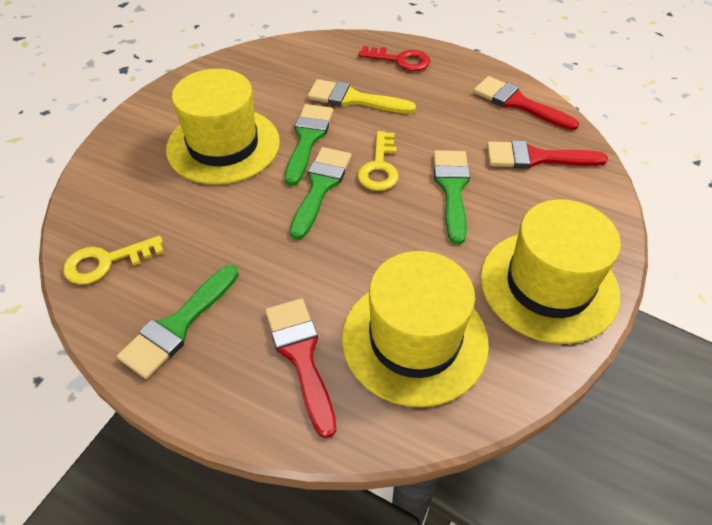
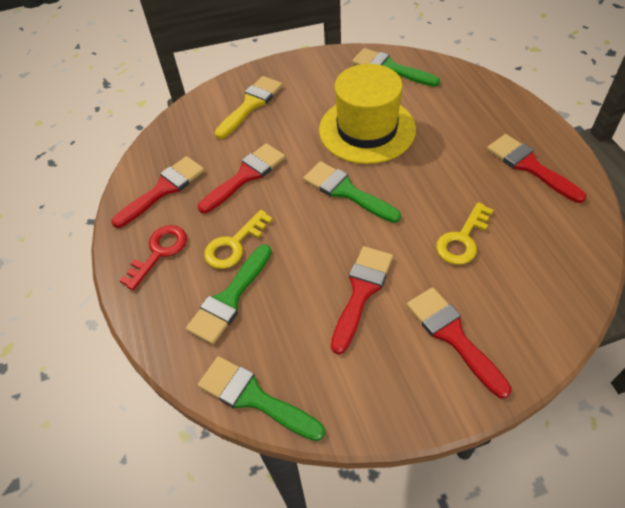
red brush: 3 -> 5
yellow hat: 3 -> 1

